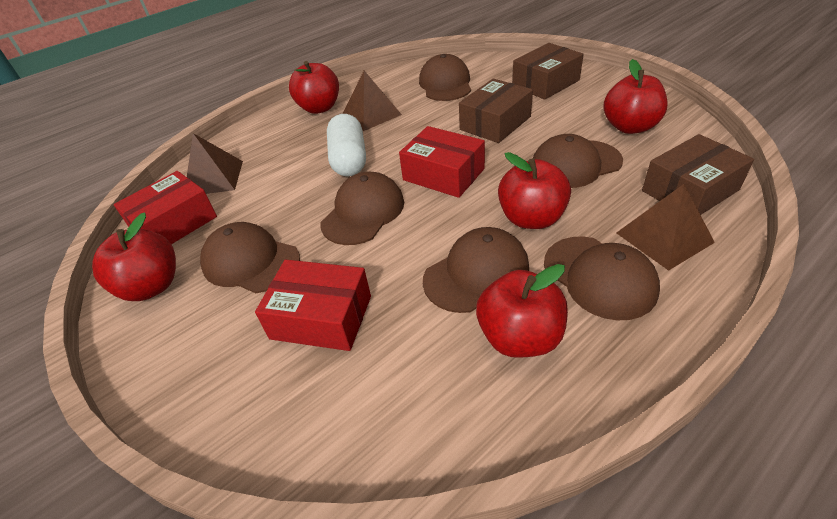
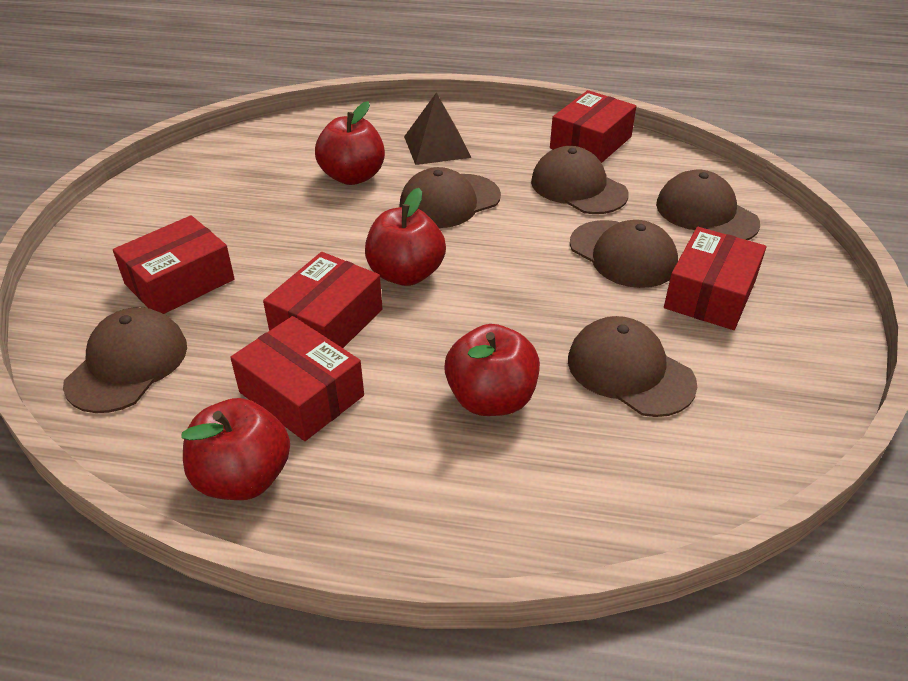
brown box: 3 -> 0
brown pyramid: 3 -> 1
red apple: 5 -> 4
red box: 3 -> 5
white capsule: 1 -> 0

